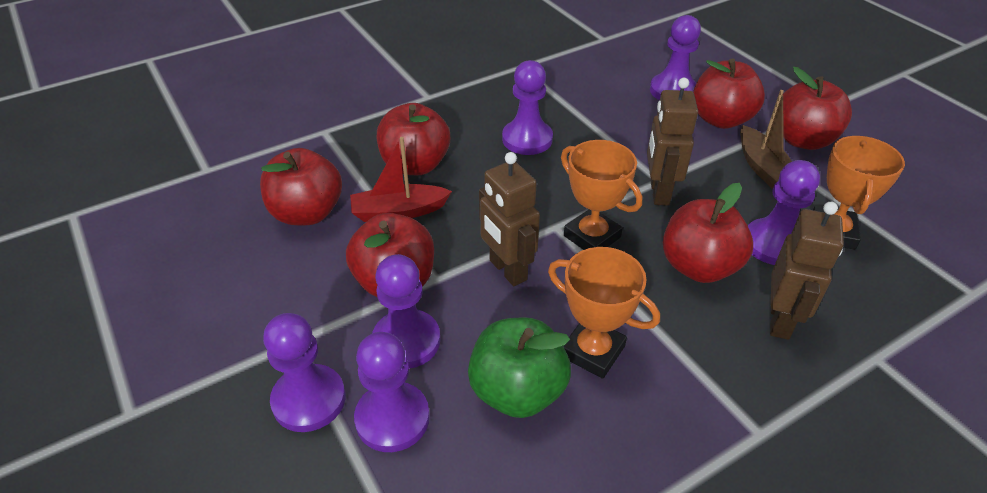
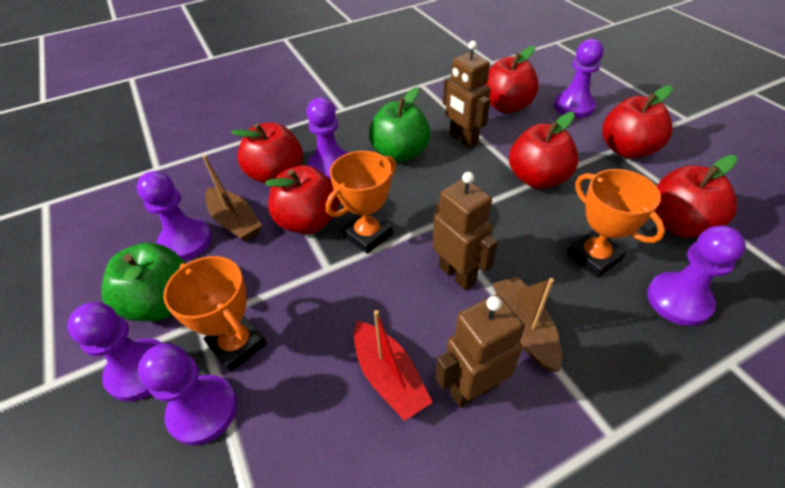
brown boat: 1 -> 2
green apple: 1 -> 2

